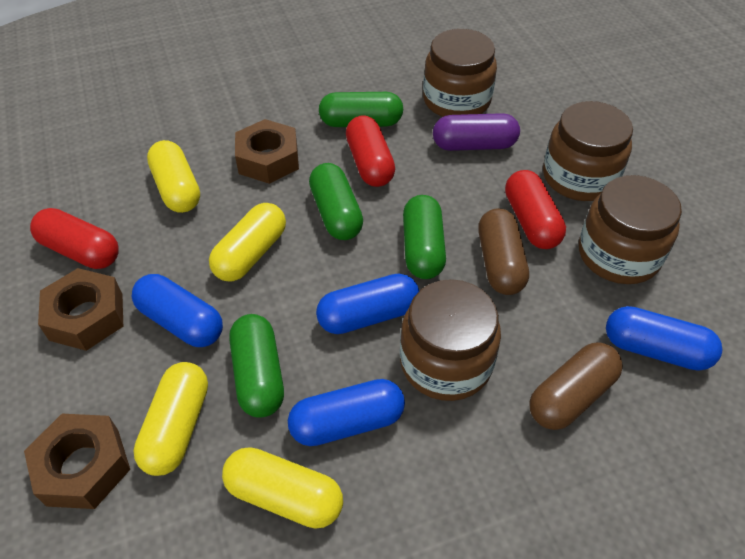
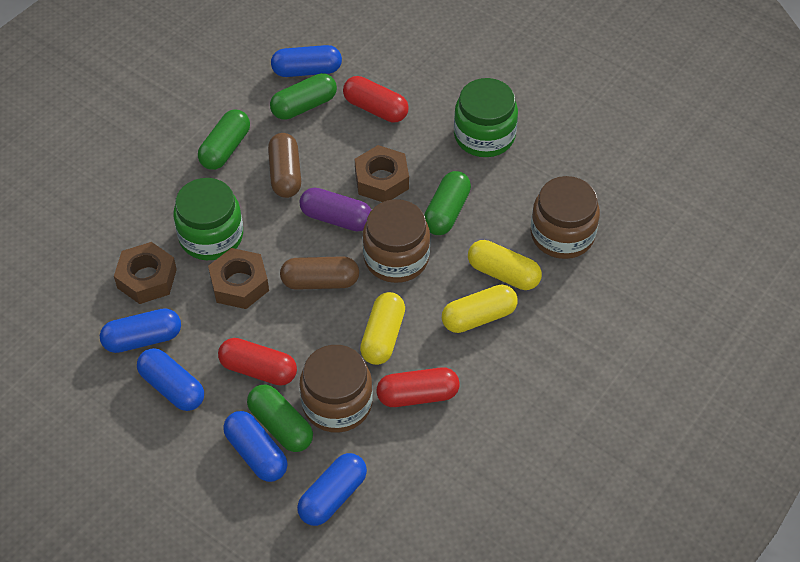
blue capsule: 4 -> 5
brown jar: 4 -> 3
green jar: 0 -> 2
yellow capsule: 4 -> 3

